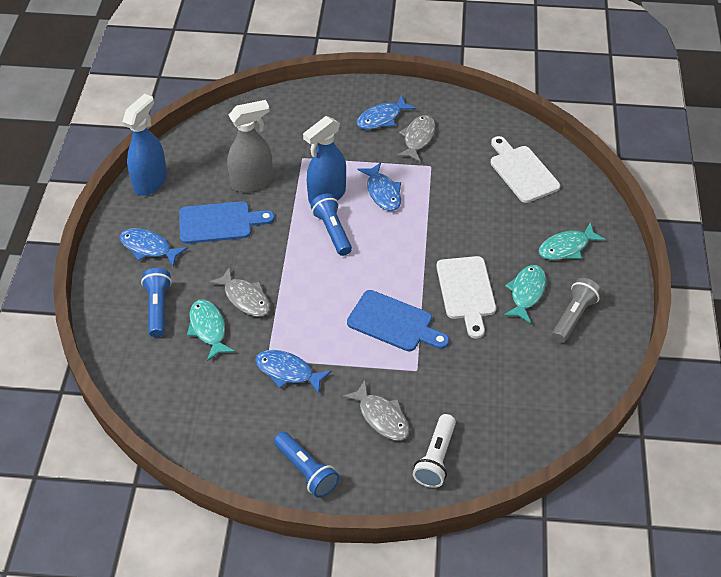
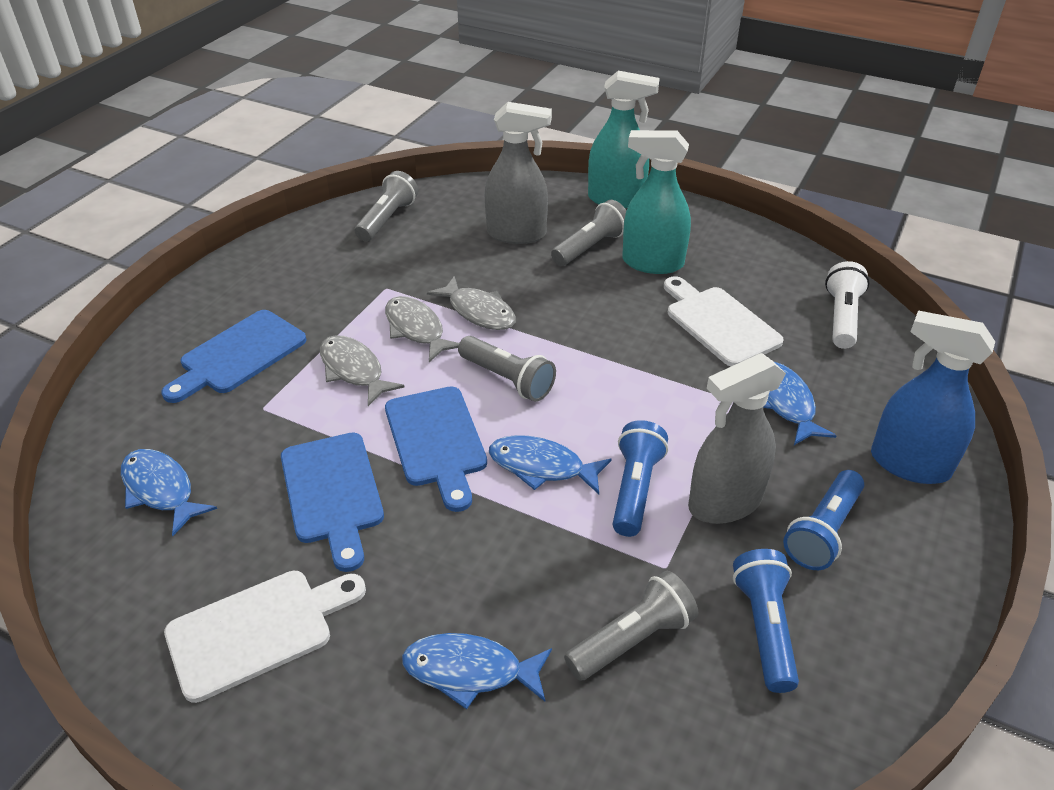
blue cutting board: 2 -> 3
blue spray bottle: 2 -> 1
grey flashlight: 1 -> 4
grey spray bottle: 1 -> 2
turquoise fish: 3 -> 0
turquoise spray bottle: 0 -> 2

